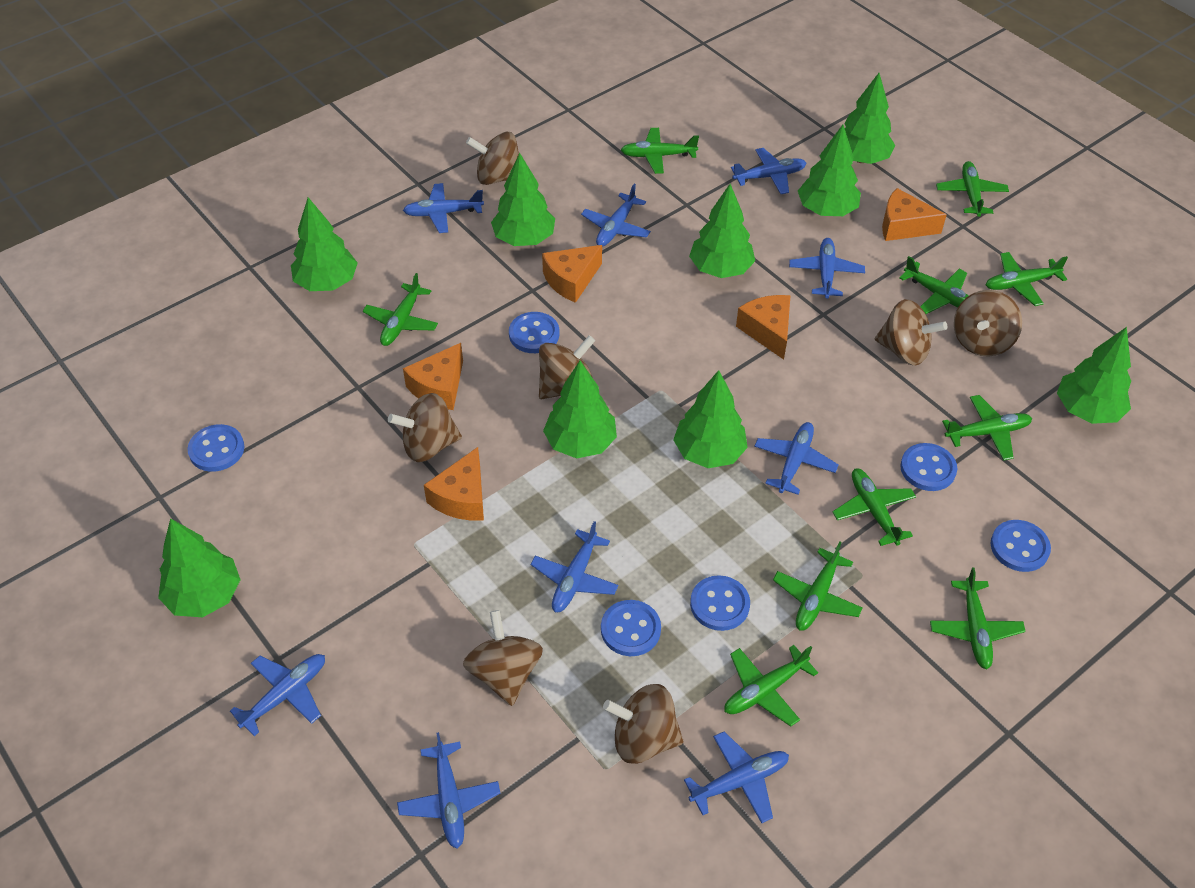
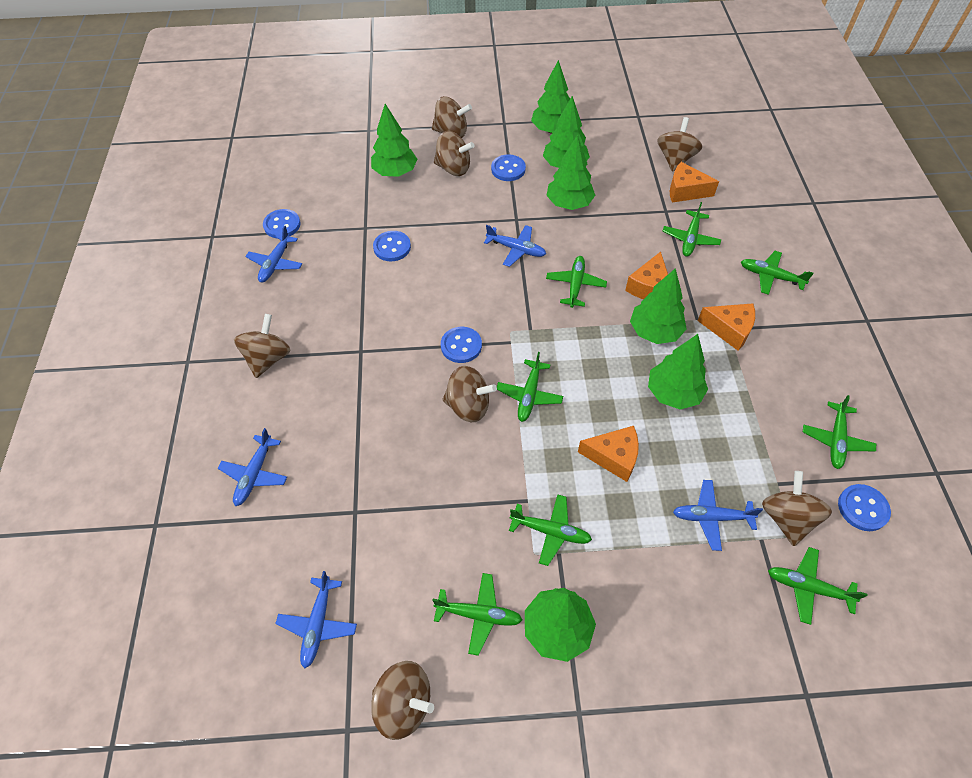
blue button: 6 -> 5
blue plane: 9 -> 5
green plane: 10 -> 8
green tree: 9 -> 7
orange cheese: 5 -> 4

